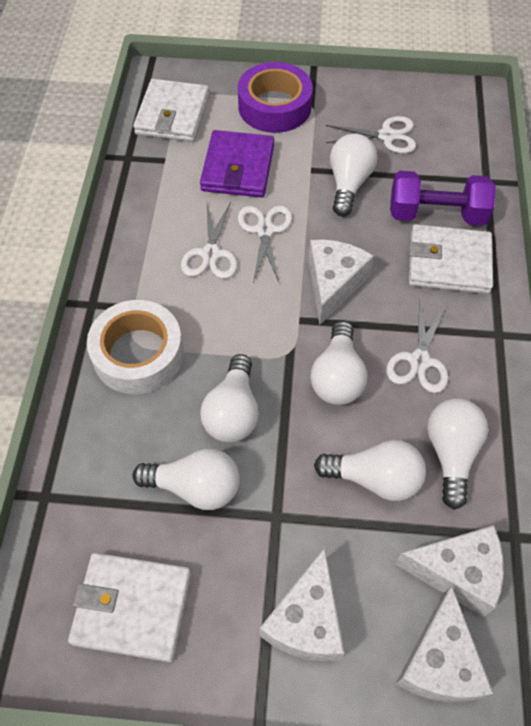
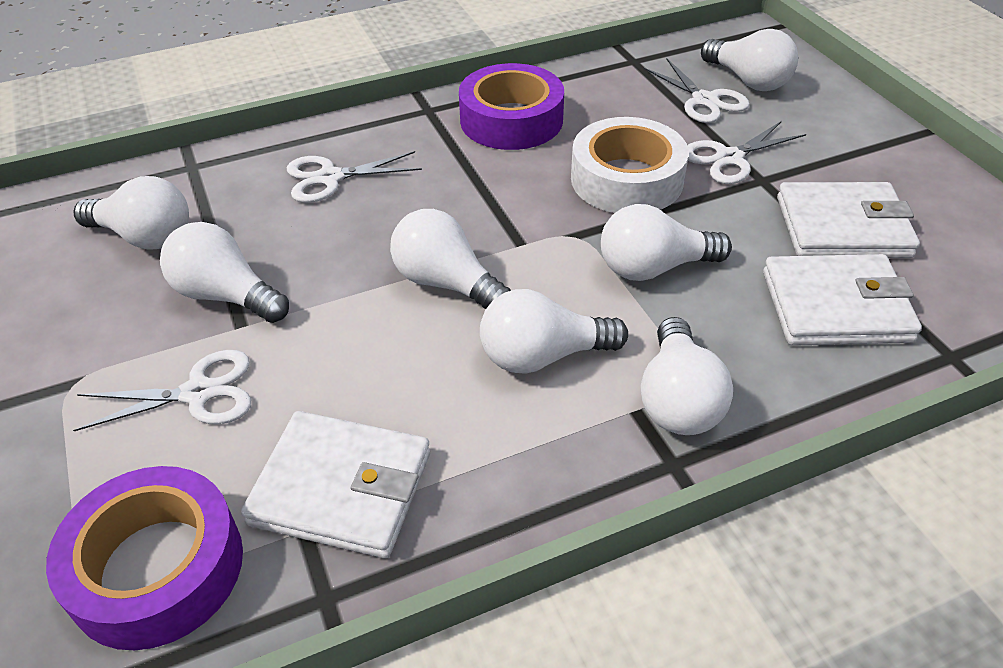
purple dumbbell: 1 -> 0
purple tape: 1 -> 2
purple wallet: 1 -> 0
white cheese: 4 -> 0
white light bulb: 6 -> 7

